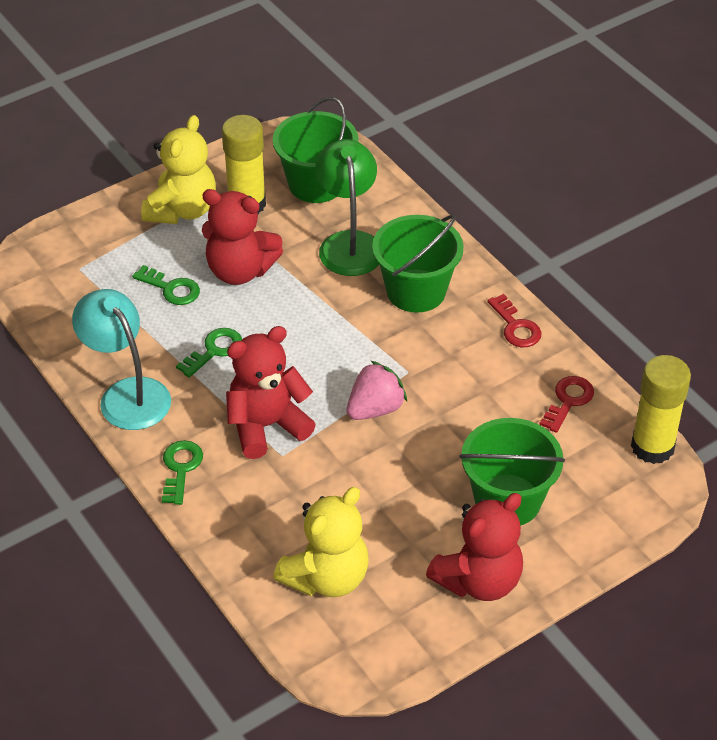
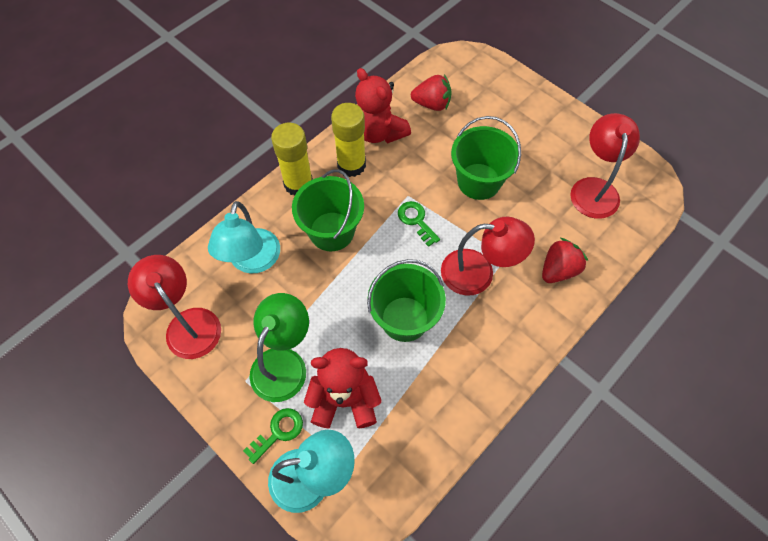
green key: 3 -> 2
pink strawberry: 1 -> 0
red key: 2 -> 0
red lamp: 0 -> 3
red strawberry: 0 -> 2
red teddy bear: 3 -> 2
turquoise lamp: 1 -> 2
yellow teddy bear: 2 -> 0

